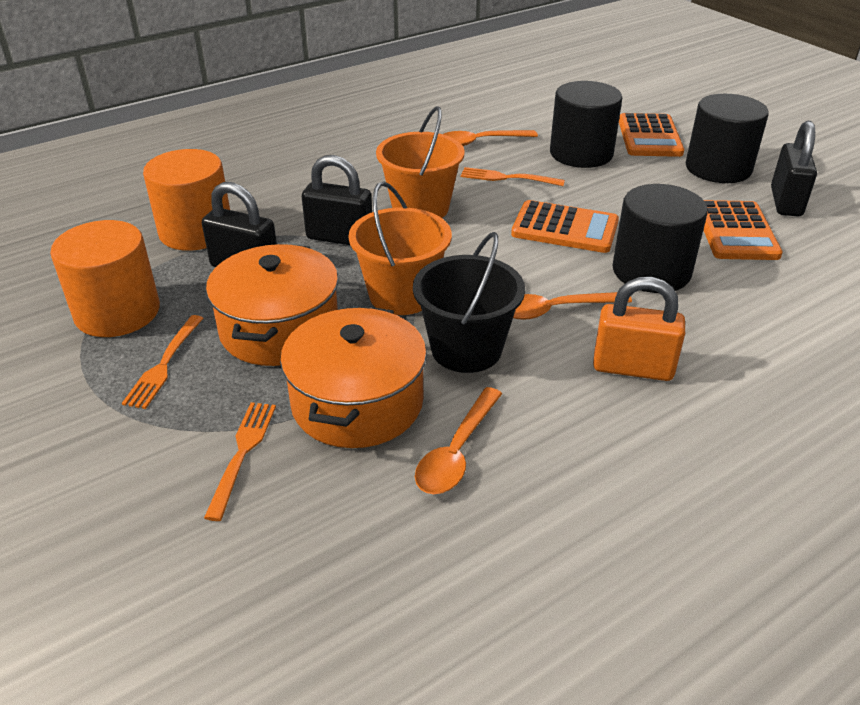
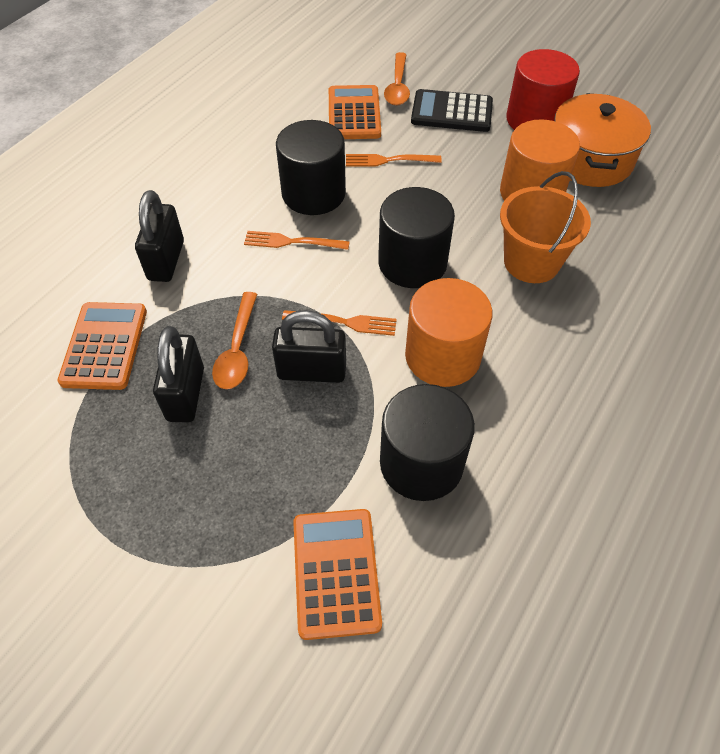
black bucket: 1 -> 0
black calculator: 0 -> 1
orange bucket: 2 -> 1
orange padlock: 1 -> 0
orange pot: 2 -> 1
orange spoon: 3 -> 2
red cylinder: 0 -> 1

